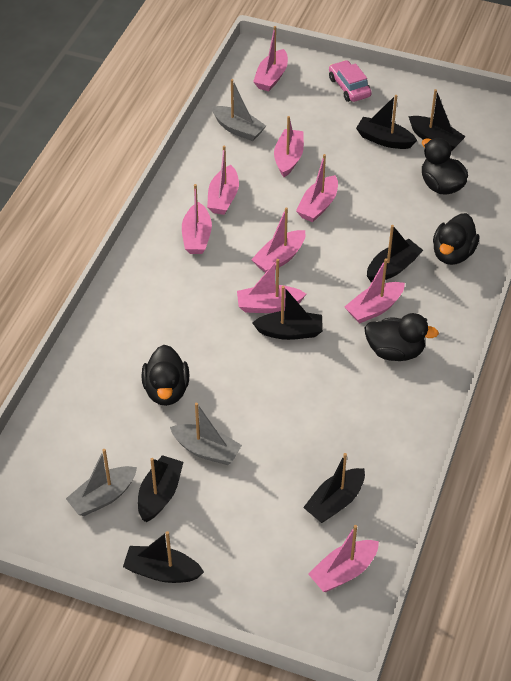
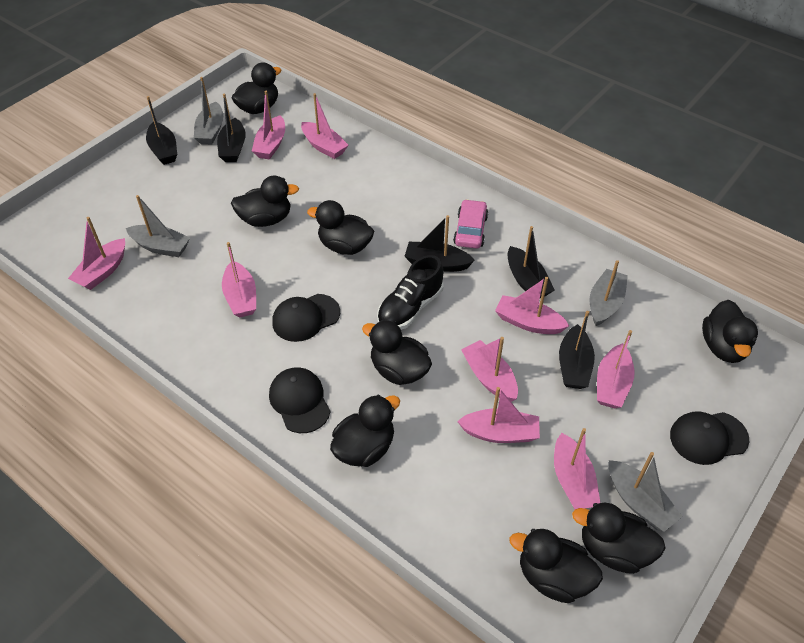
black boat: 7 -> 5
black cap: 0 -> 3
black duck: 4 -> 8
black shoe: 0 -> 1
grey boat: 3 -> 4

